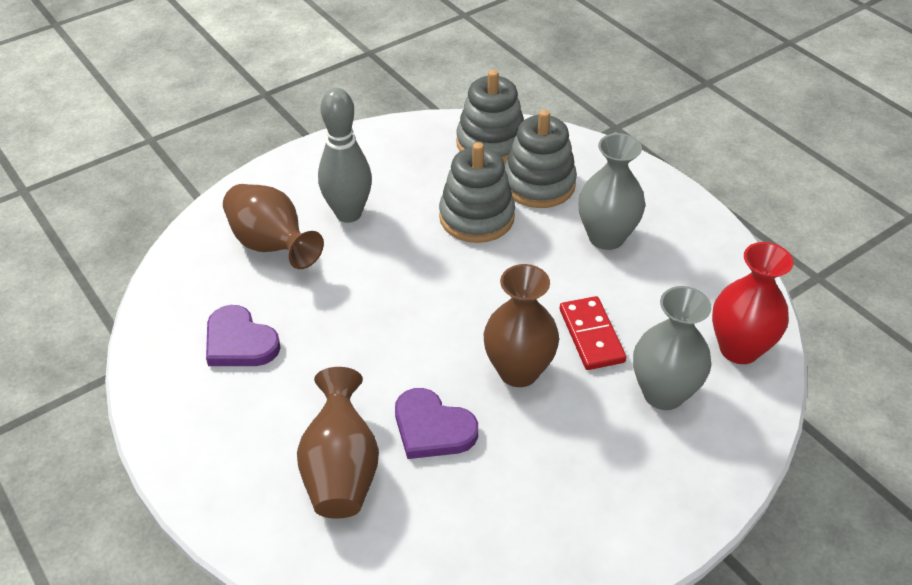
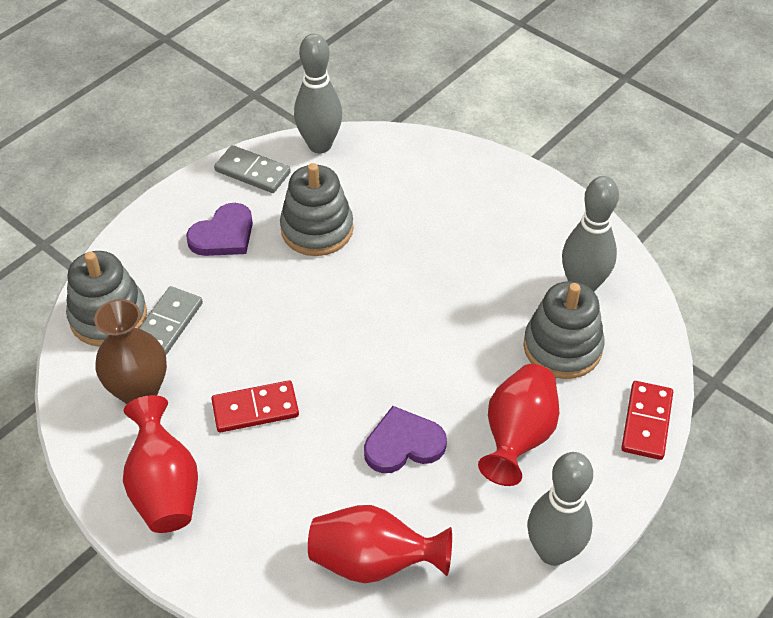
brown vase: 3 -> 1
grey bowling pin: 1 -> 3
grey domino: 0 -> 2
grey vase: 2 -> 0
red domino: 1 -> 2
red vase: 1 -> 3

